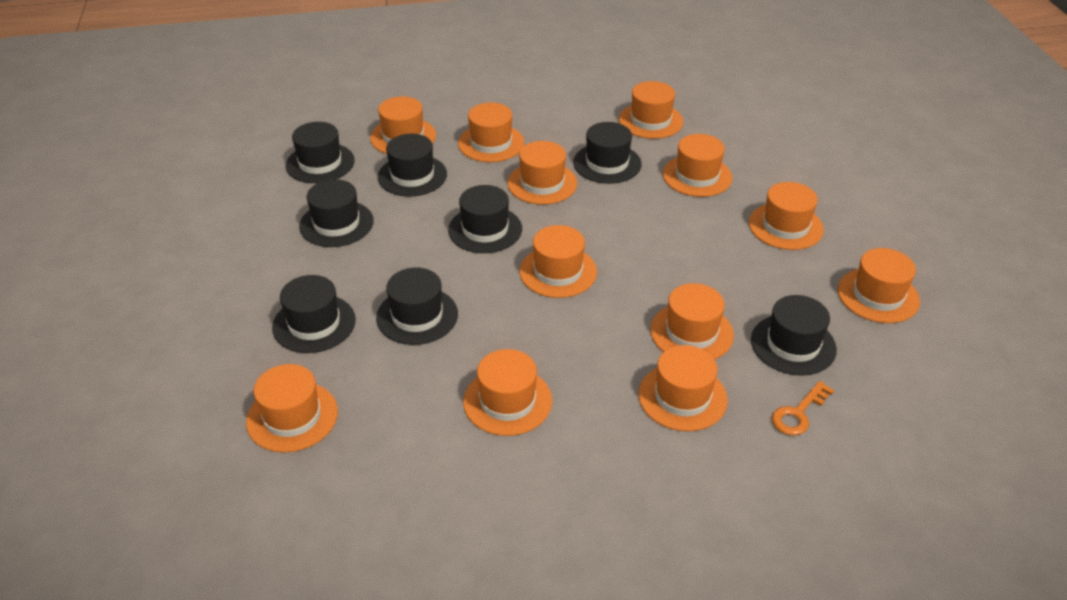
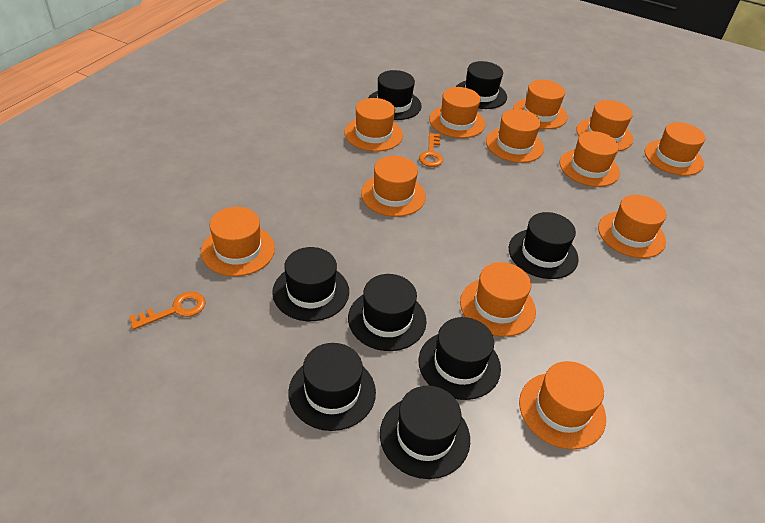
orange key: 1 -> 2

